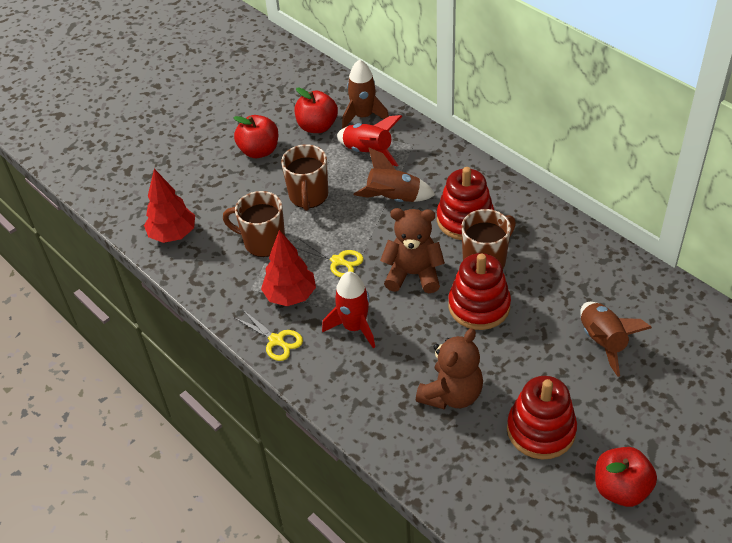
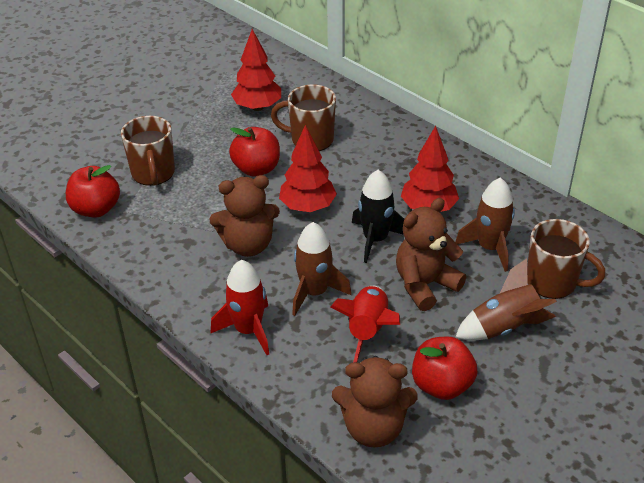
black rocket: 0 -> 1
brown teddy bear: 2 -> 3
red stacking toy: 3 -> 0
red tree: 2 -> 3
yellow scissors: 2 -> 0

